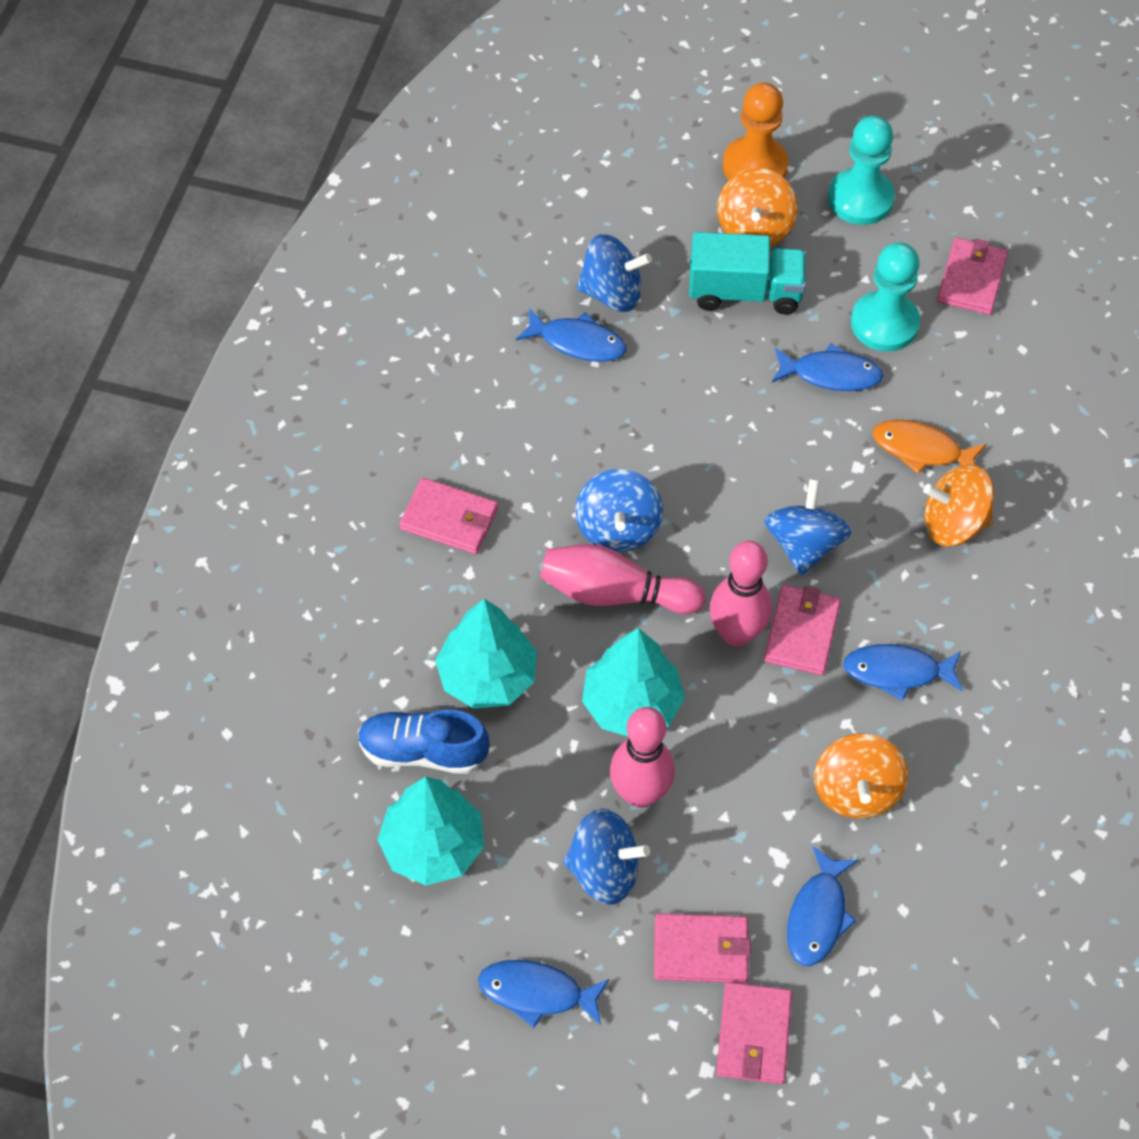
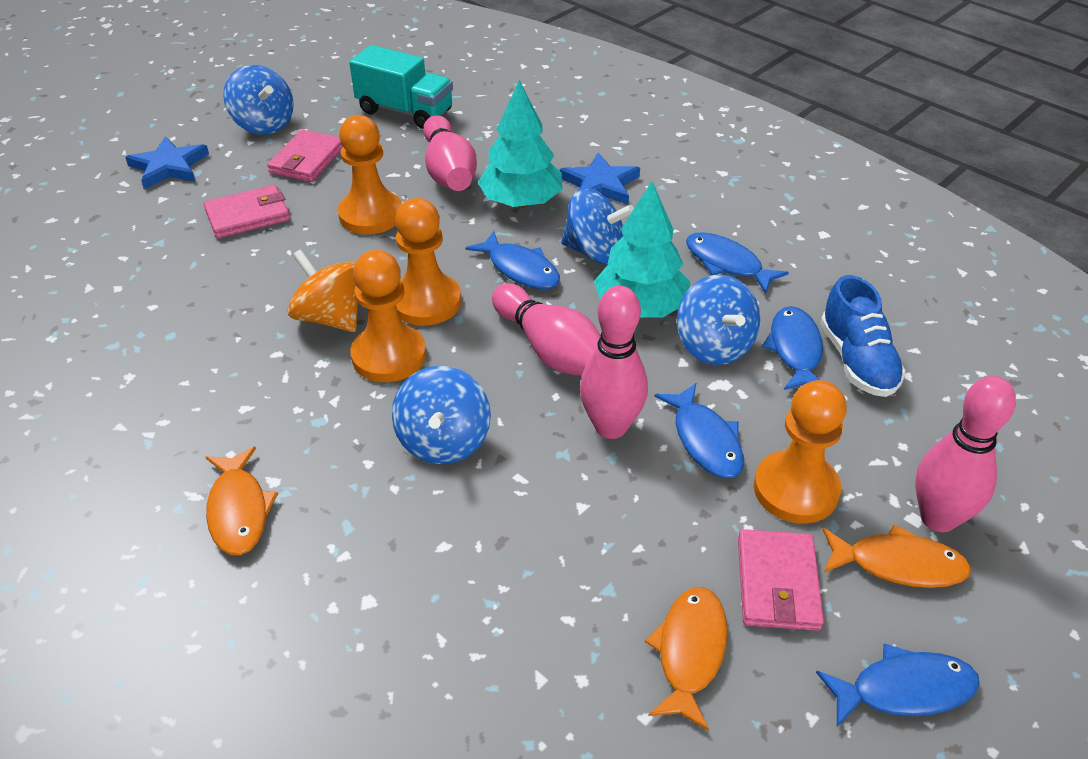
blue star: 0 -> 2
orange fish: 1 -> 3
orange pawn: 1 -> 4
orange spinning top: 3 -> 1
pink bowling pin: 3 -> 4
pink wallet: 5 -> 3
turquoise pawn: 2 -> 0
turquoise tree: 3 -> 2

